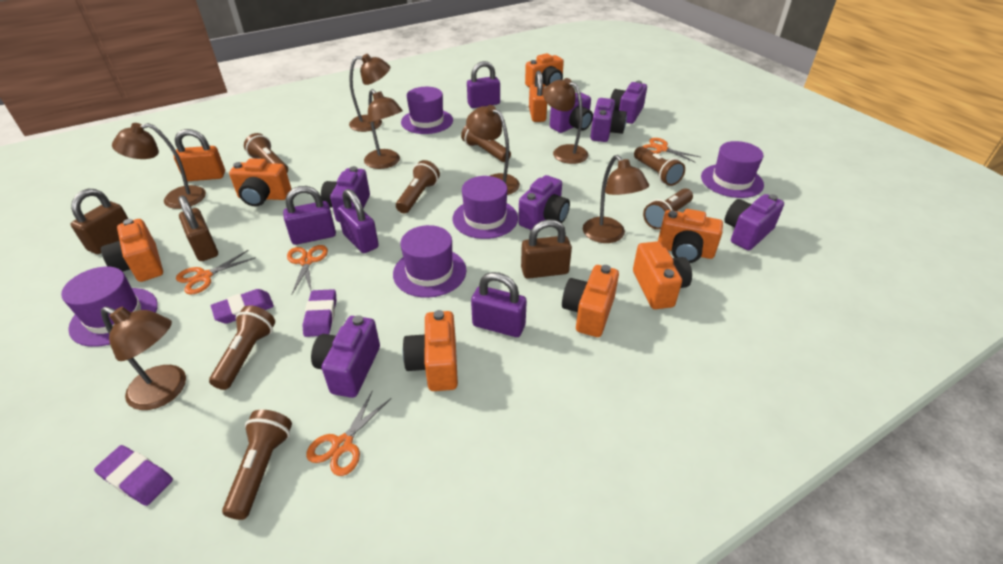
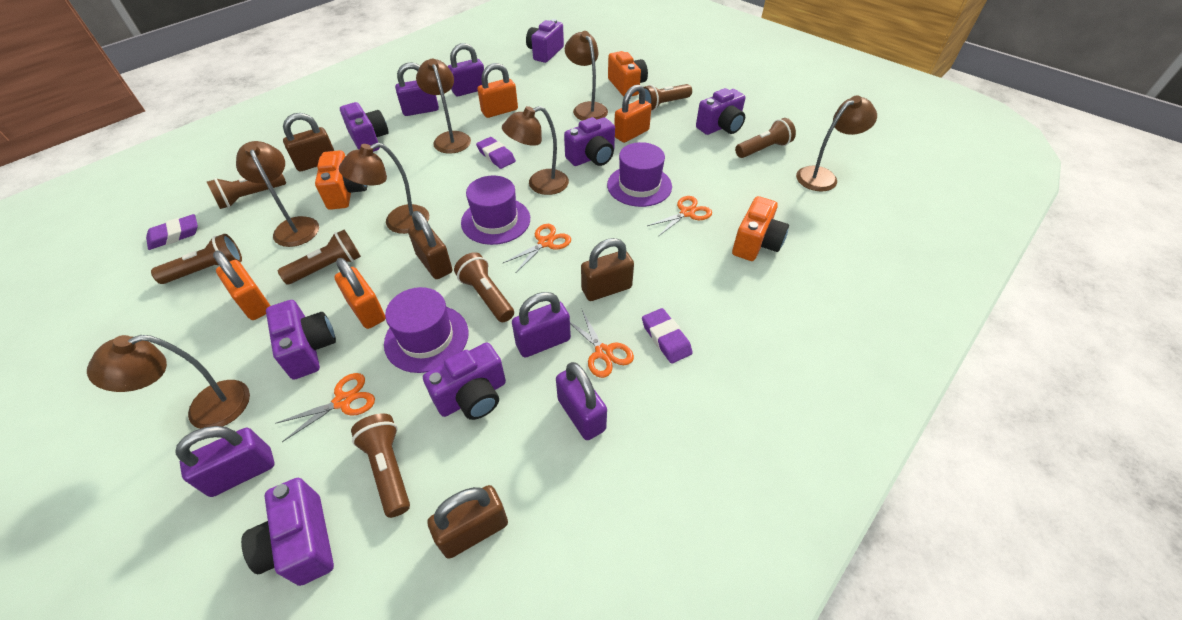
brown padlock: 3 -> 4
orange camera: 7 -> 3
orange padlock: 2 -> 4
purple hat: 5 -> 3
purple padlock: 4 -> 5

